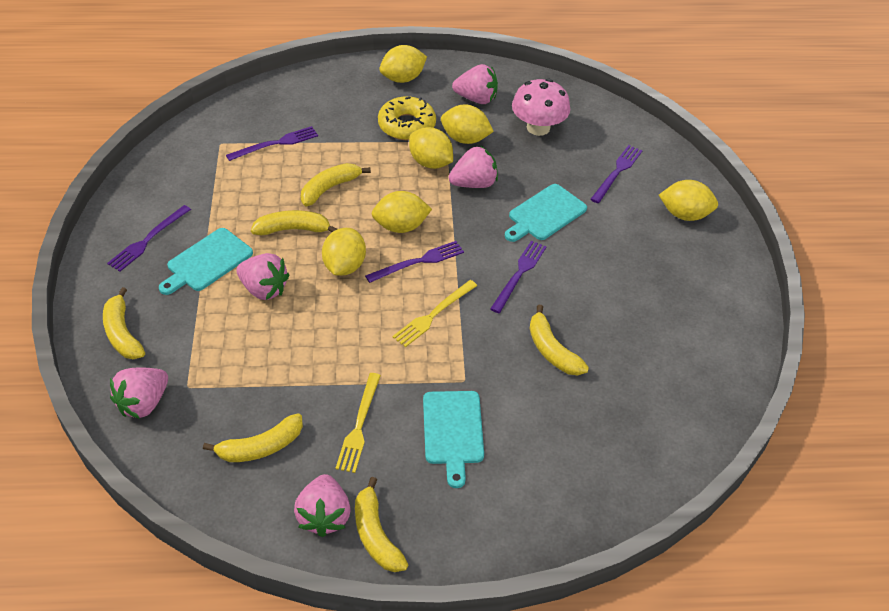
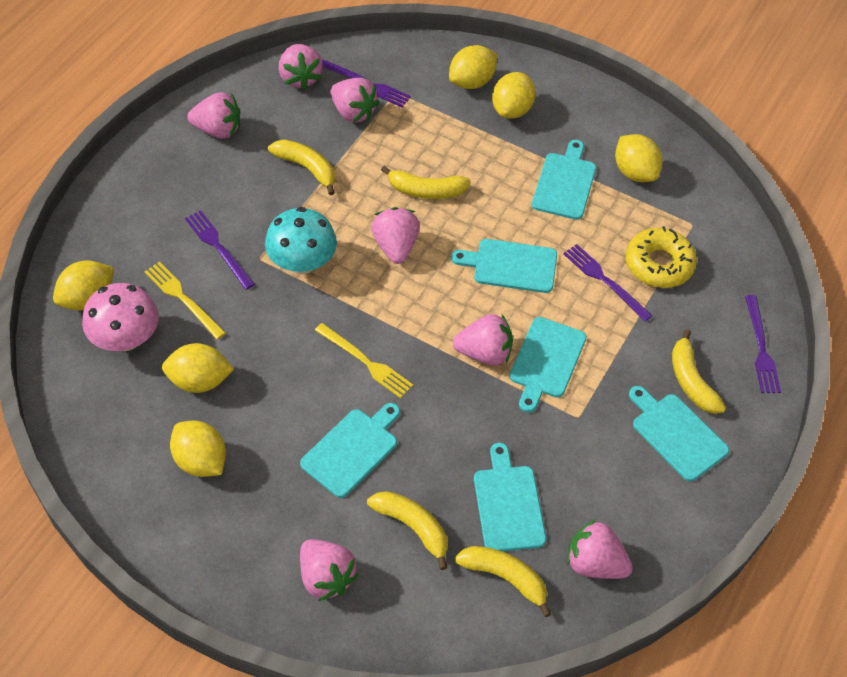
pink strawberry: 5 -> 7
purple fork: 5 -> 4
turquoise cutting board: 3 -> 6
turquoise mushroom: 0 -> 1
yellow banana: 6 -> 5

